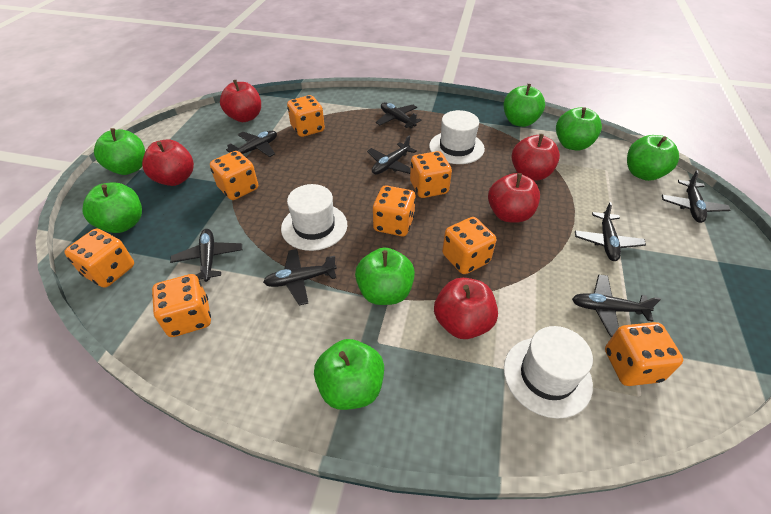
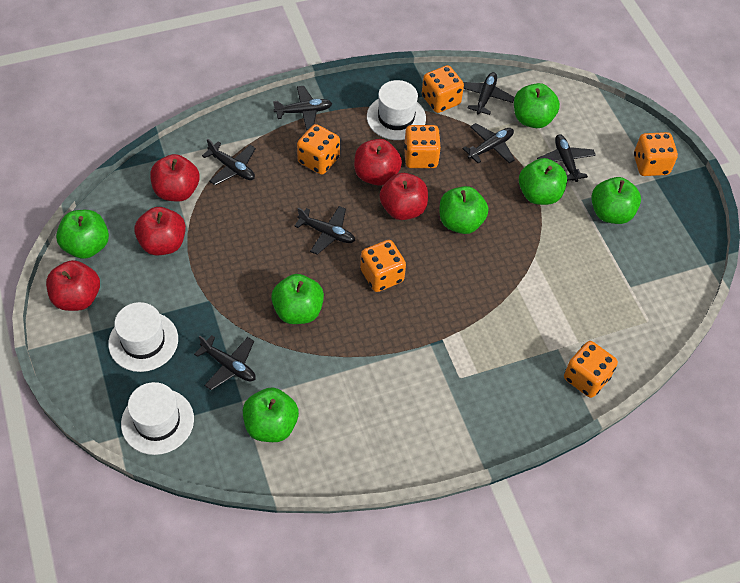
black plane: 8 -> 7
orange dice: 8 -> 6

